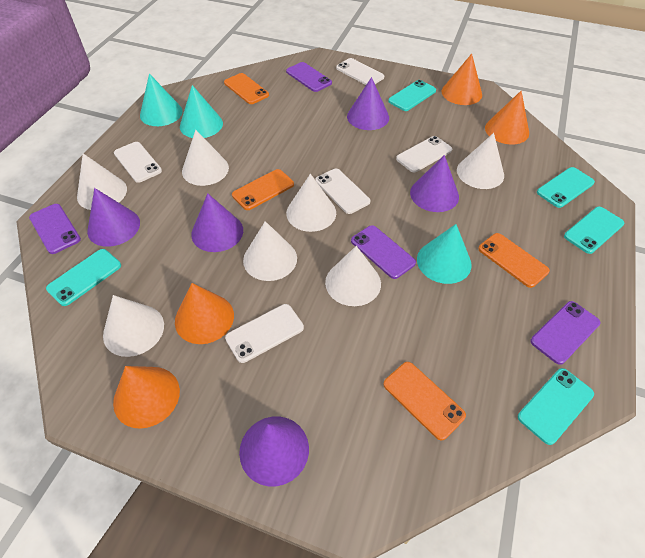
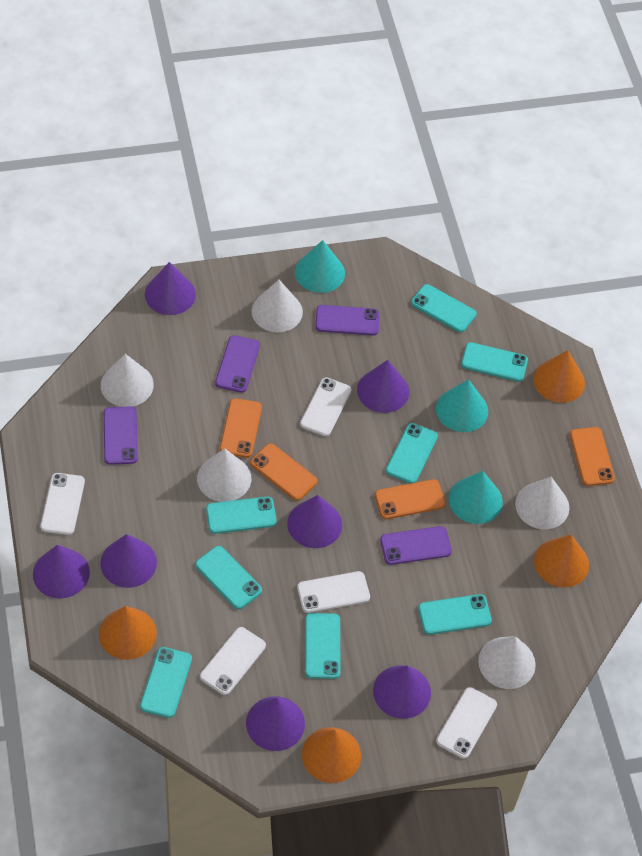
purple cone: 5 -> 7
turquoise phone: 5 -> 8
white cone: 7 -> 5

